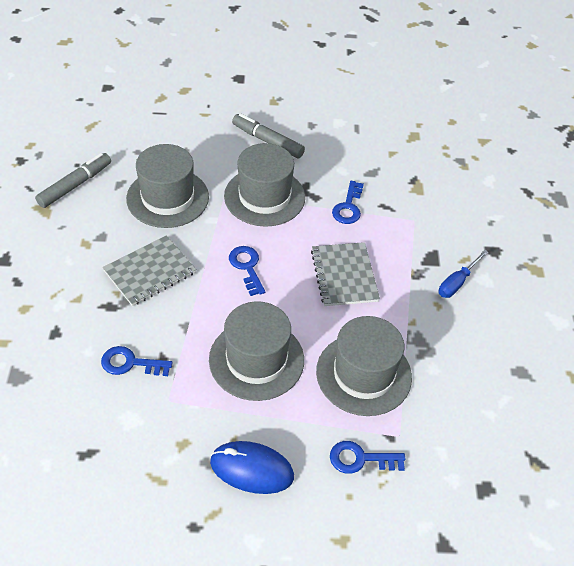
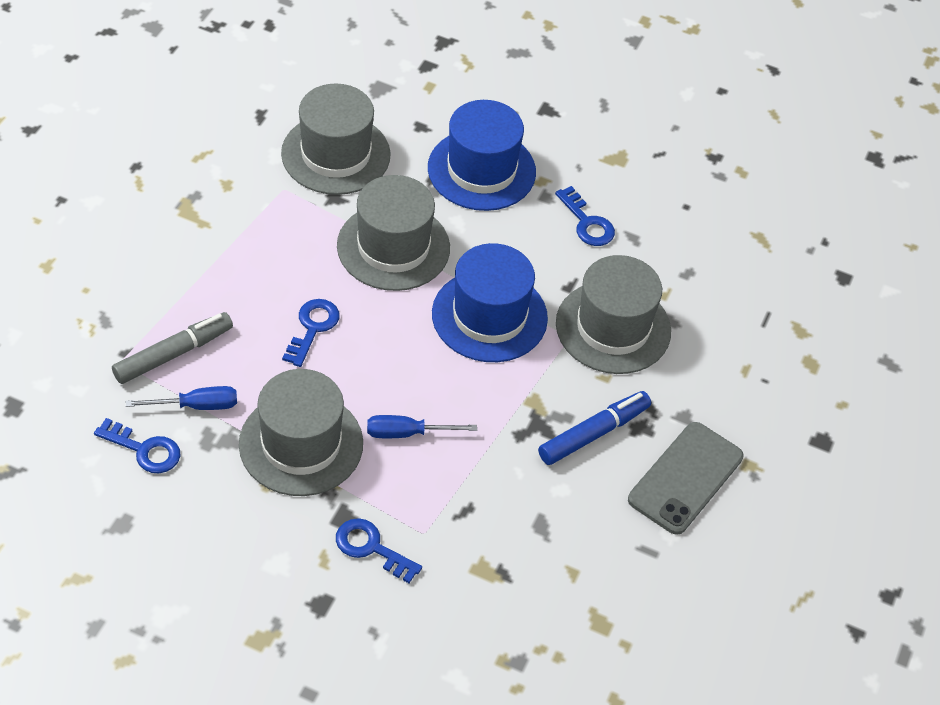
blue hat: 0 -> 2
blue marker: 0 -> 1
blue mouse: 1 -> 0
blue screwdriver: 1 -> 2
grey marker: 2 -> 1
grey notebook: 2 -> 0
grey phone: 0 -> 1

